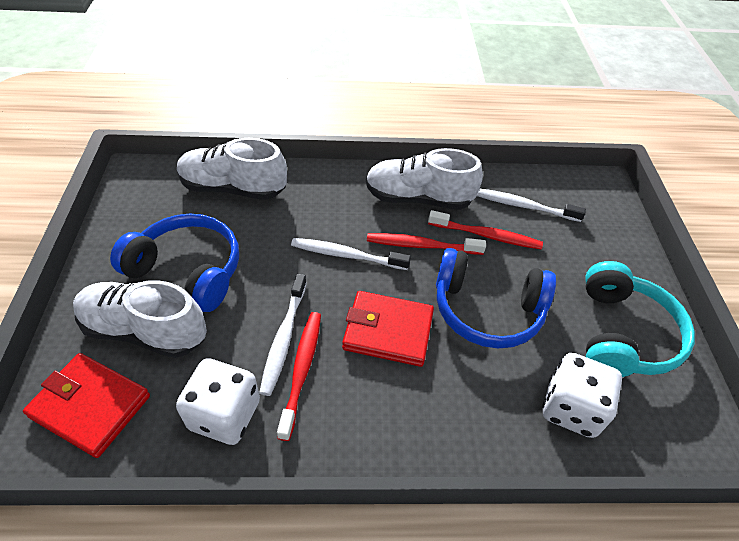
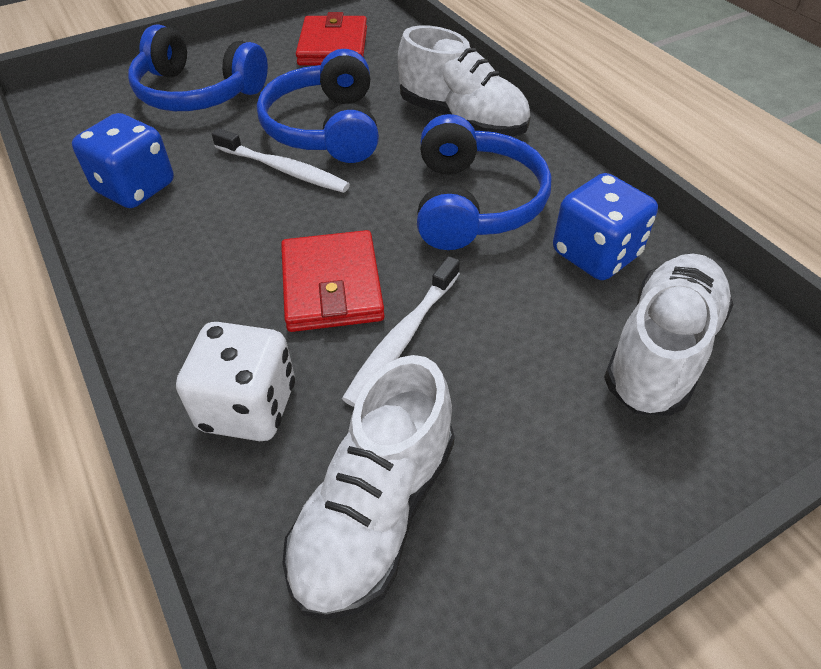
blue dice: 0 -> 2
blue headphones: 2 -> 3
red toothbrush: 3 -> 0
turquoise headphones: 1 -> 0
white dice: 2 -> 1
white toothbrush: 3 -> 2

